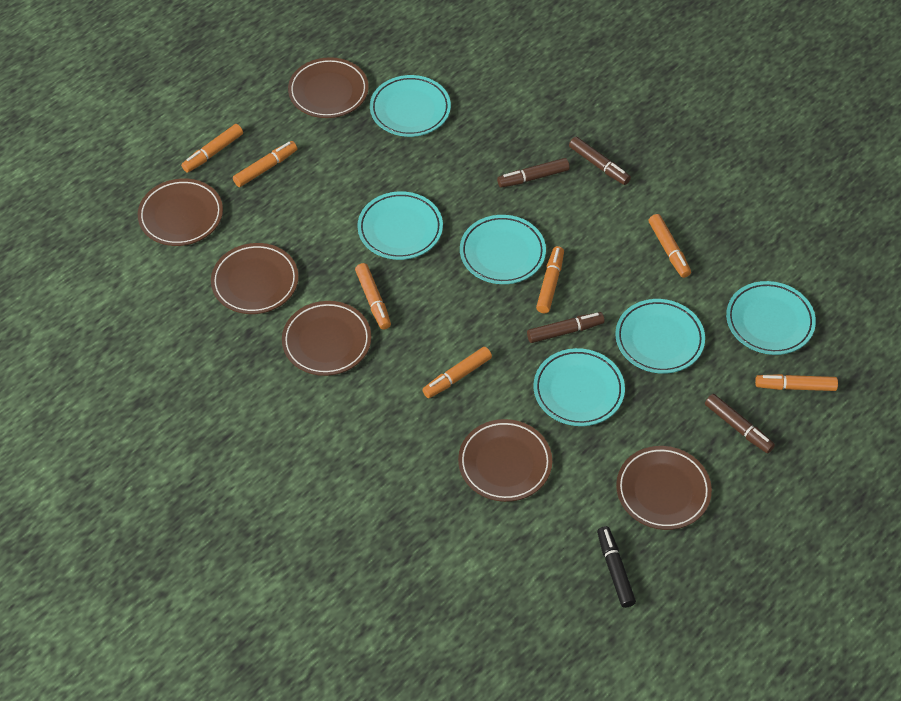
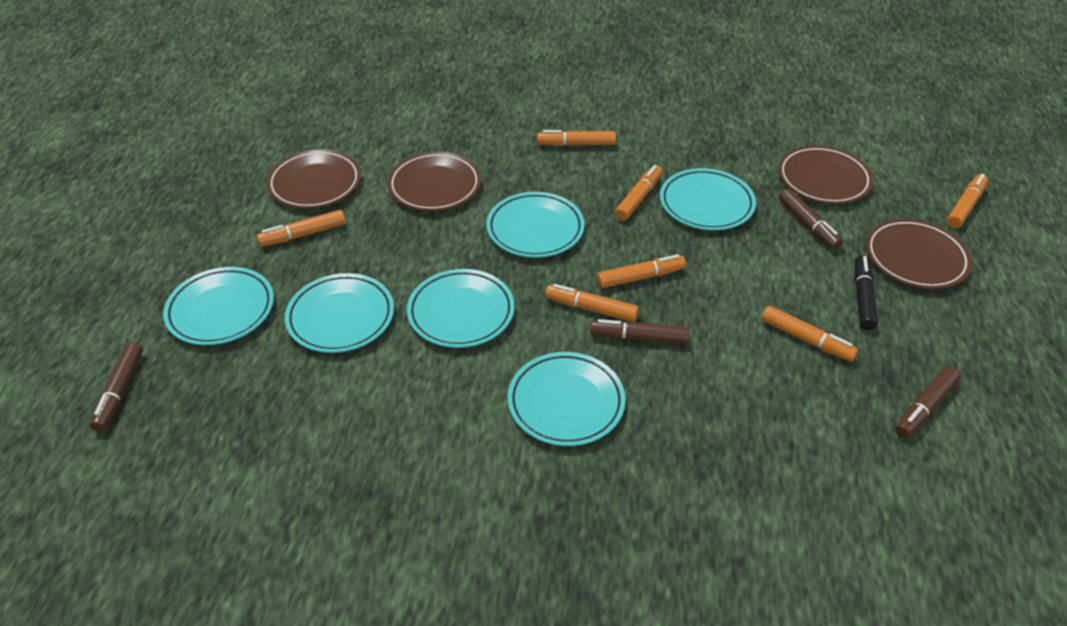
brown plate: 6 -> 4

